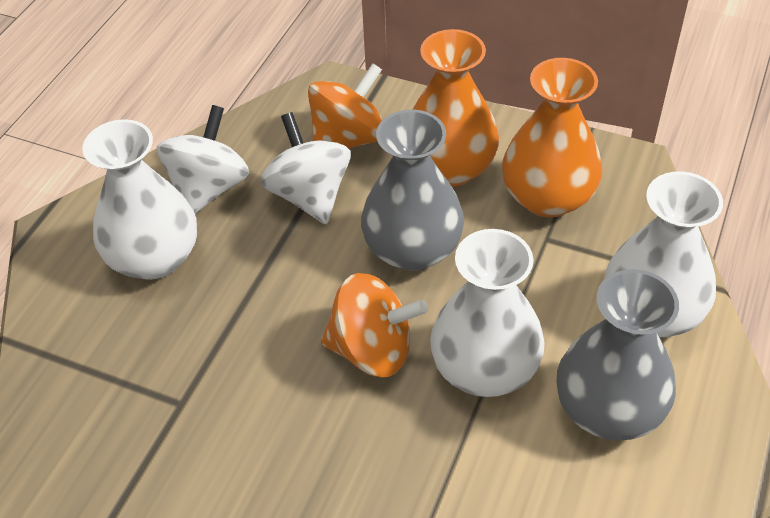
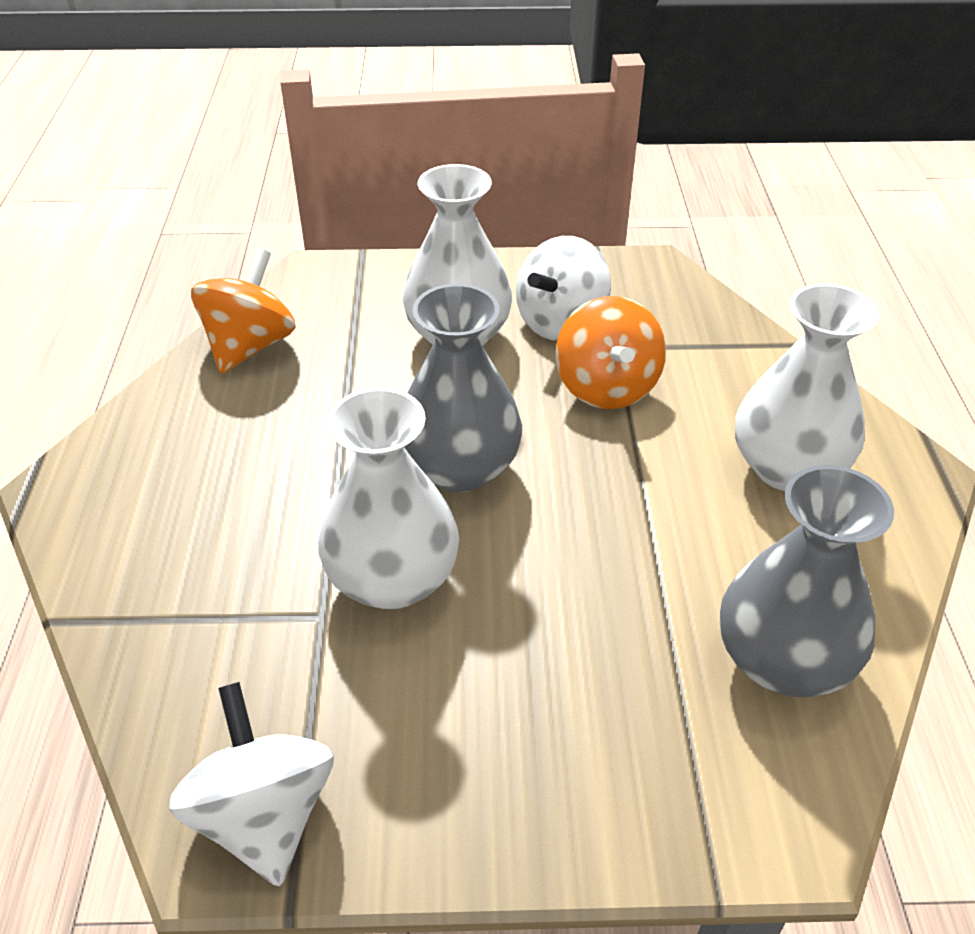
orange vase: 2 -> 0

